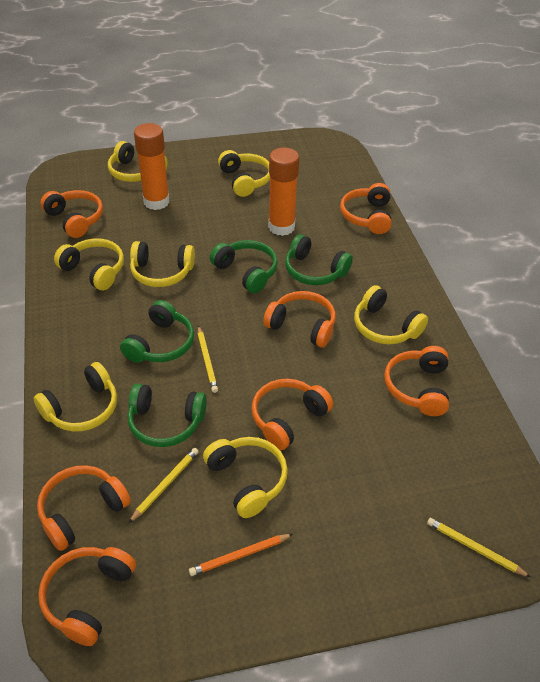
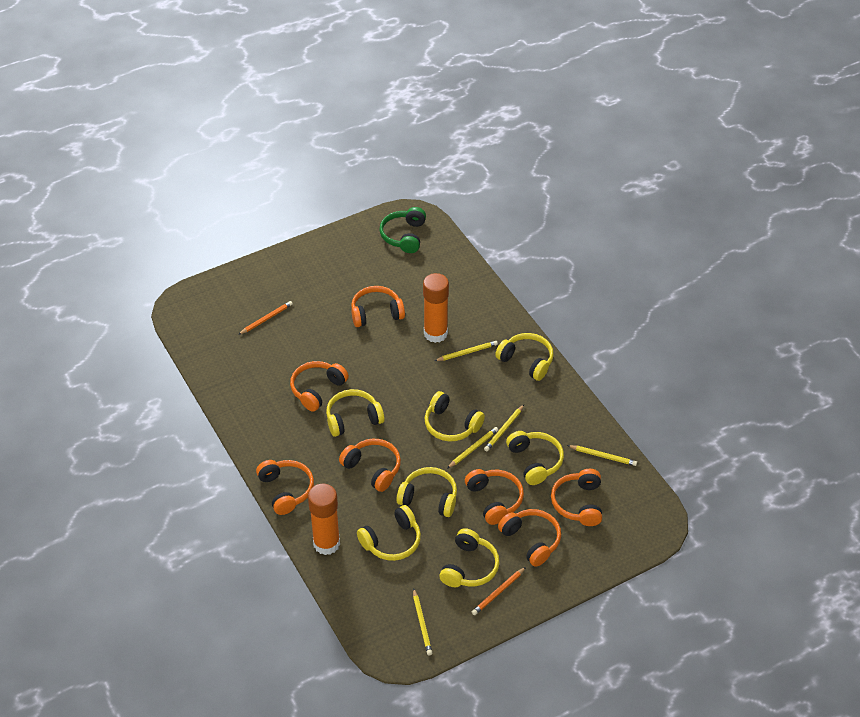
green headphones: 4 -> 1
orange pencil: 1 -> 2
yellow pencil: 3 -> 5

